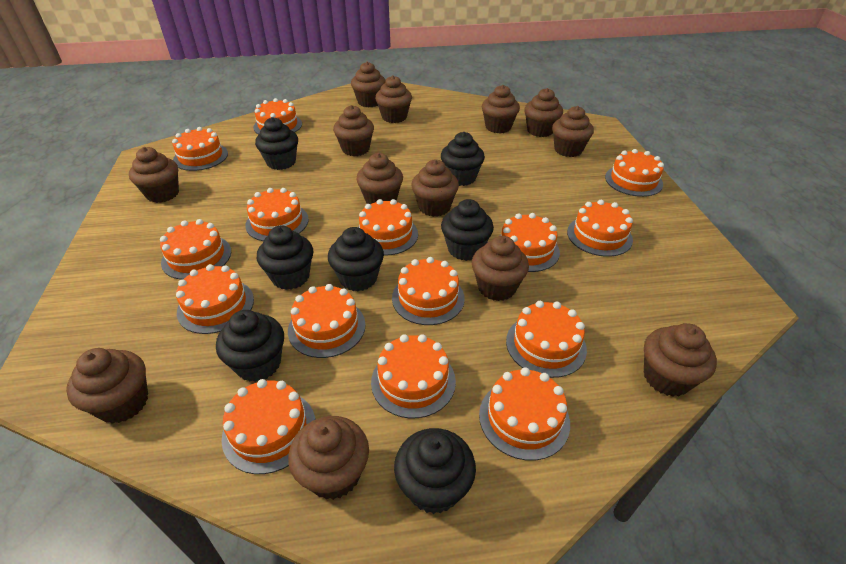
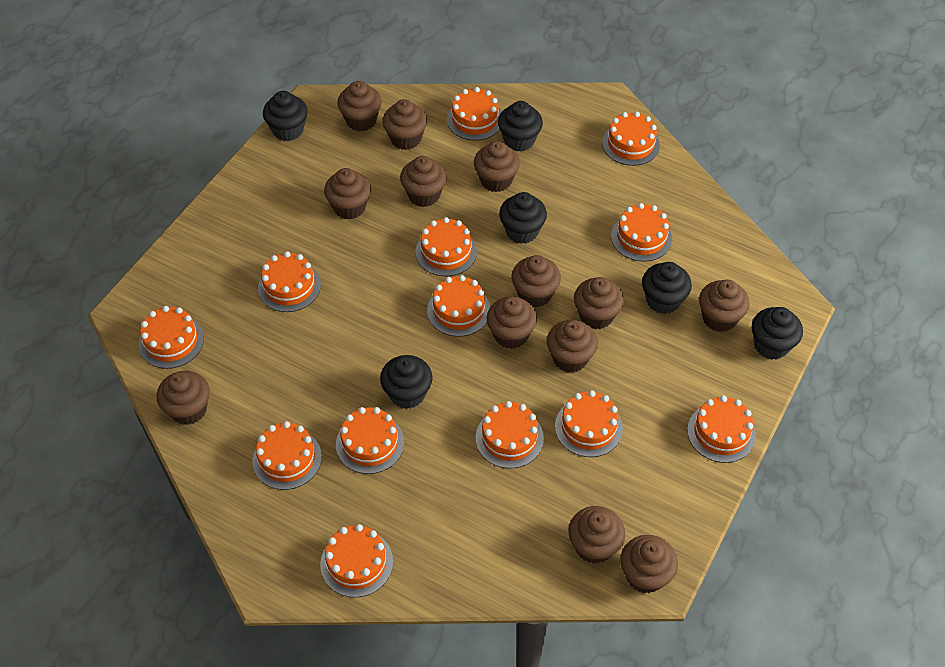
black cupcake: 7 -> 6
orange cake: 15 -> 13

